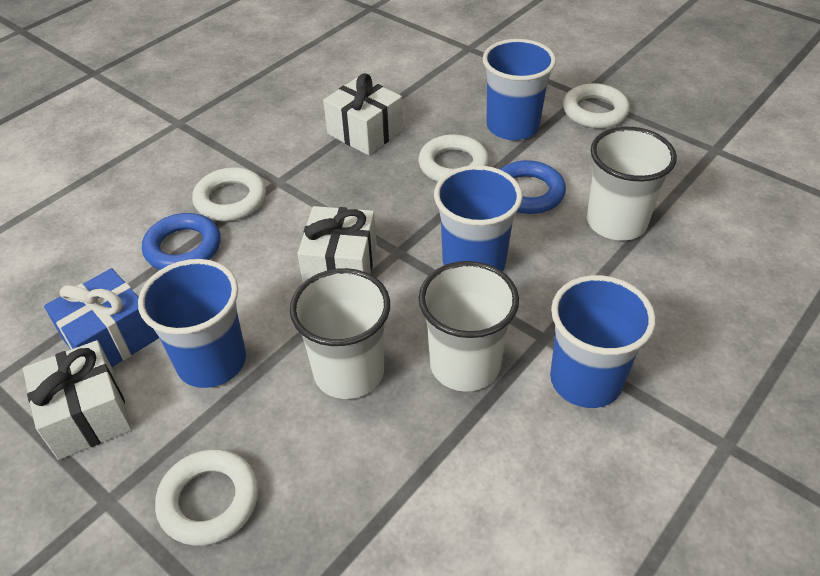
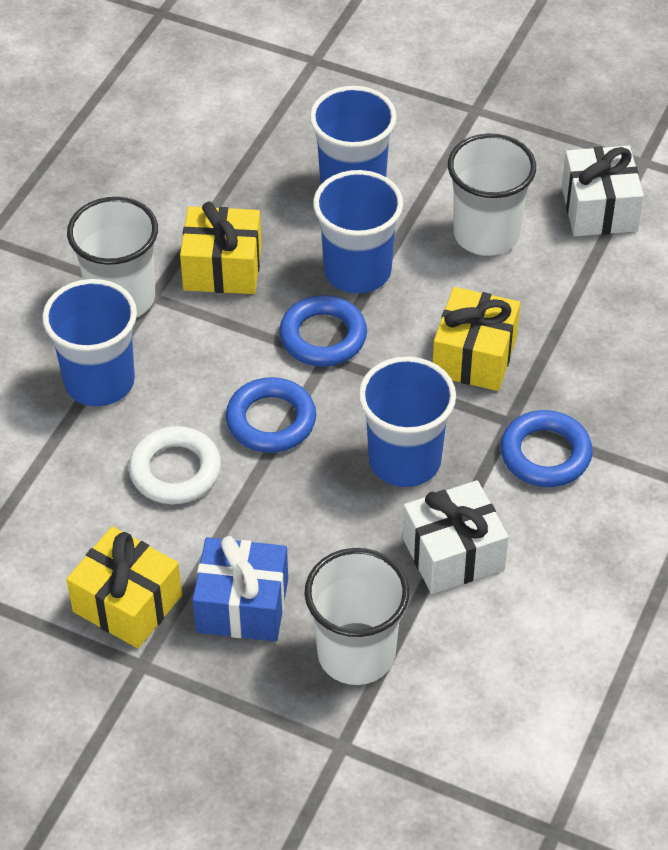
blue ring: 2 -> 3
white gift: 3 -> 2
white ring: 4 -> 1
yellow gift: 0 -> 3

